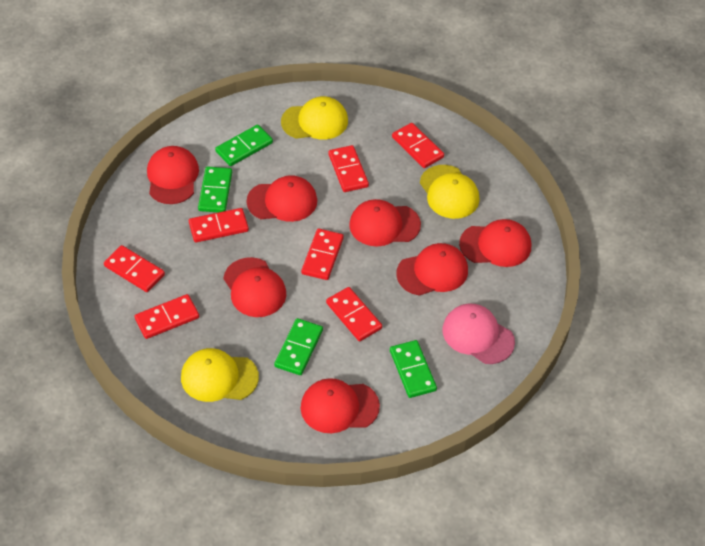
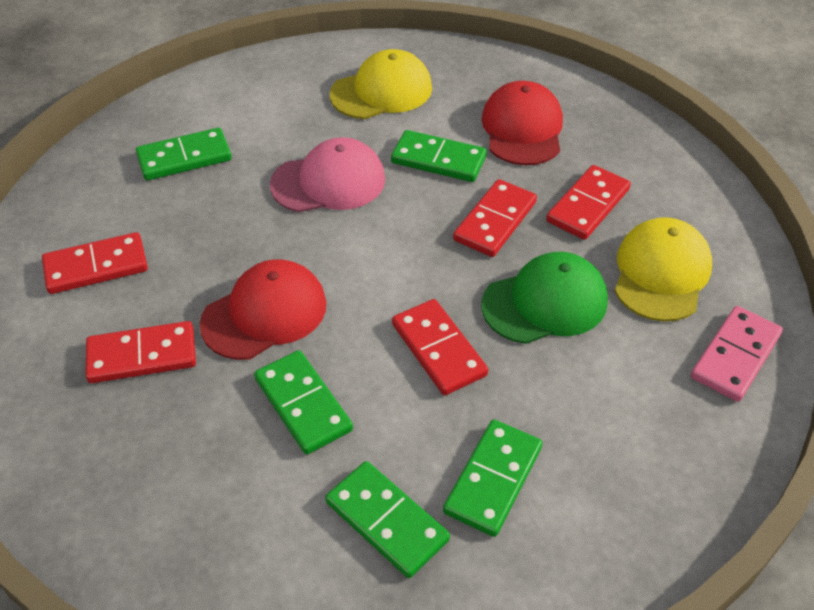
green cap: 0 -> 1
green domino: 4 -> 5
pink domino: 0 -> 1
red cap: 7 -> 2
red domino: 7 -> 5
yellow cap: 3 -> 2

